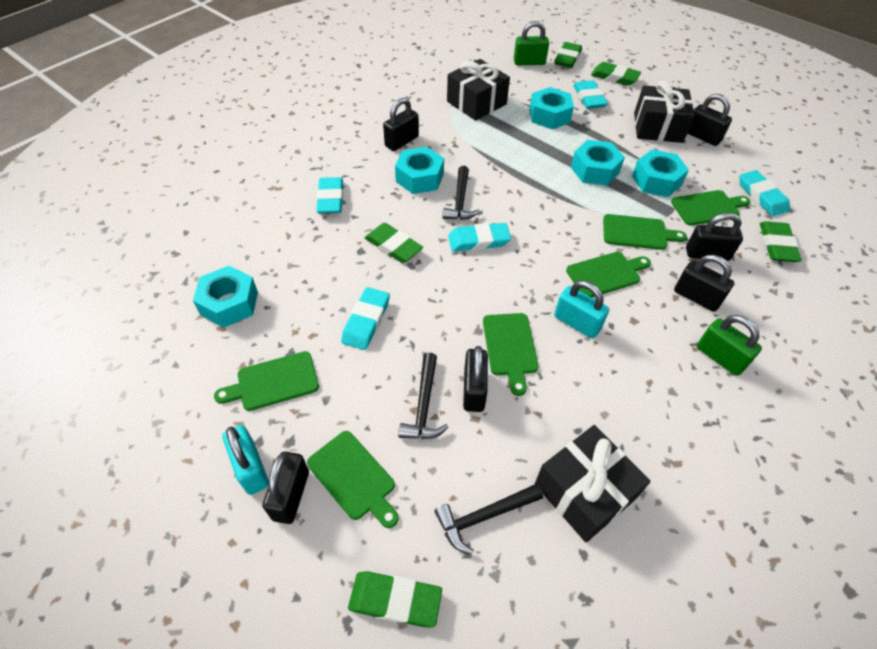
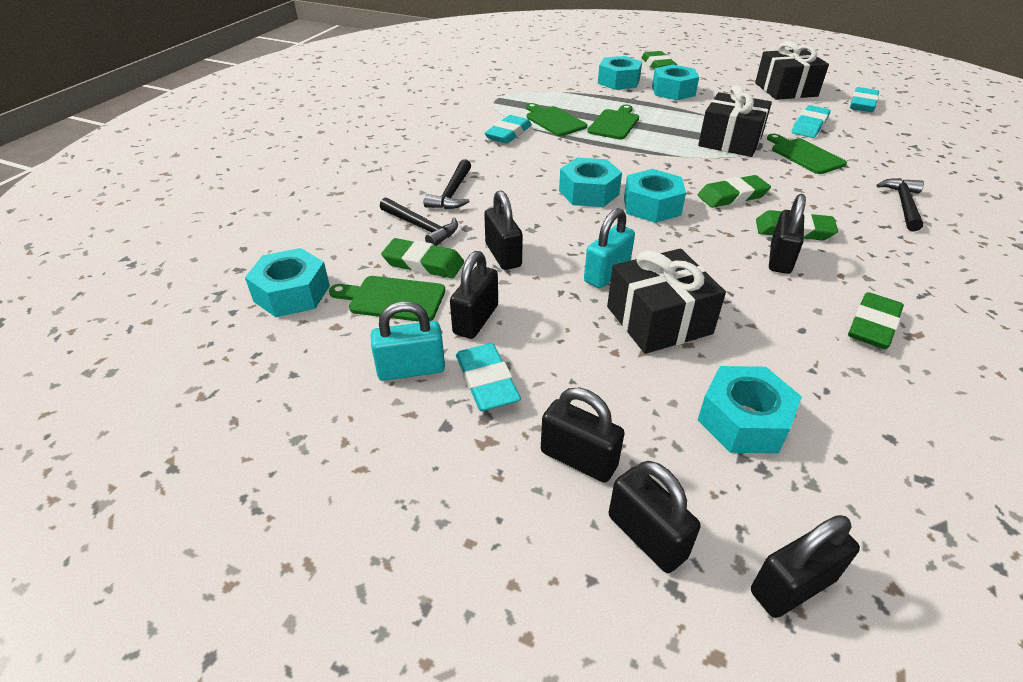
green cutting board: 6 -> 4
green padlock: 2 -> 0
turquoise eraser: 5 -> 4
turquoise nut: 5 -> 6

